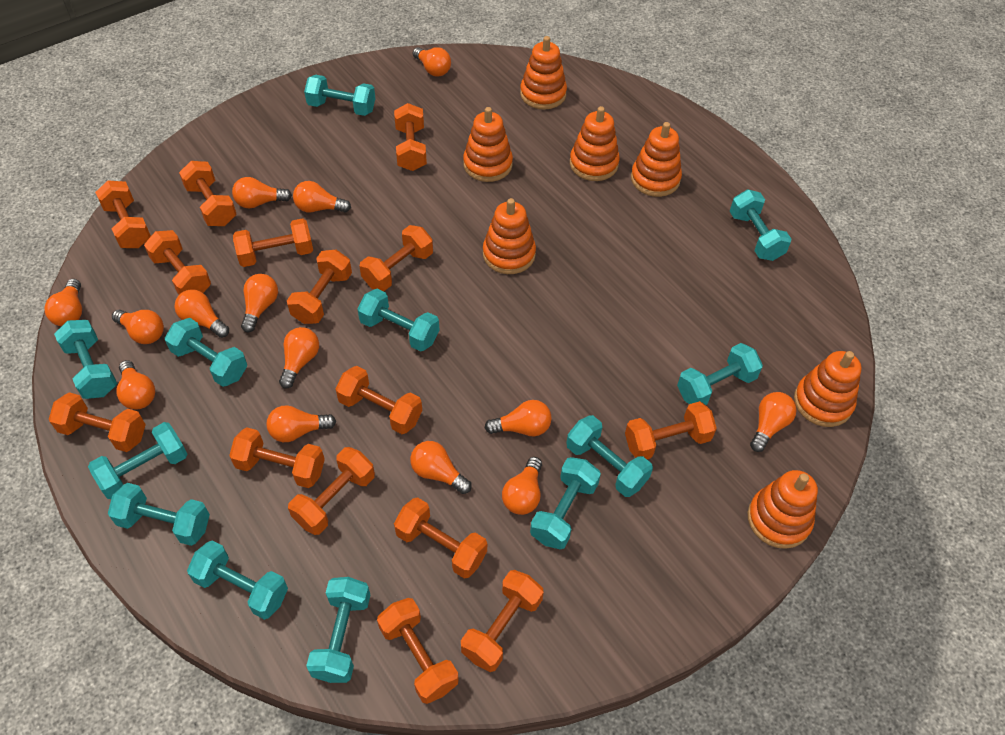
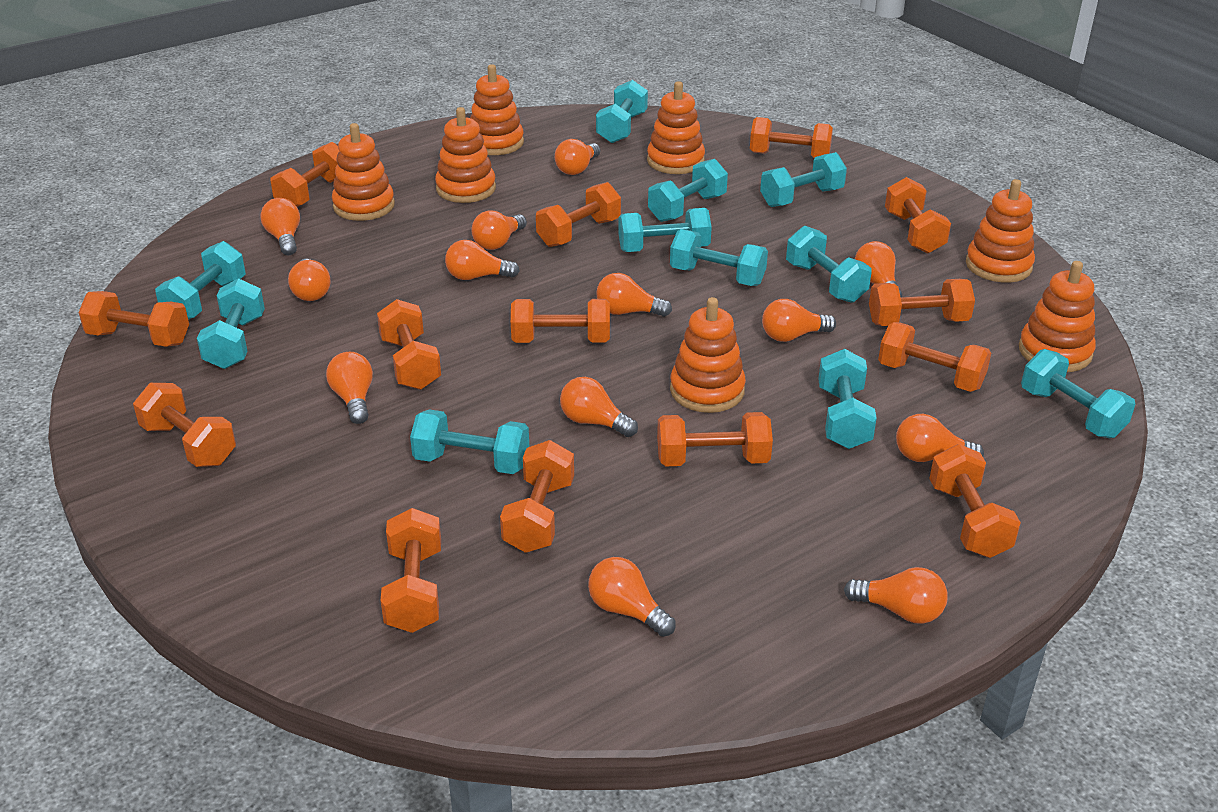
orange dumbbell: 15 -> 14
orange light bulb: 14 -> 13
turquoise dumbbell: 12 -> 11

